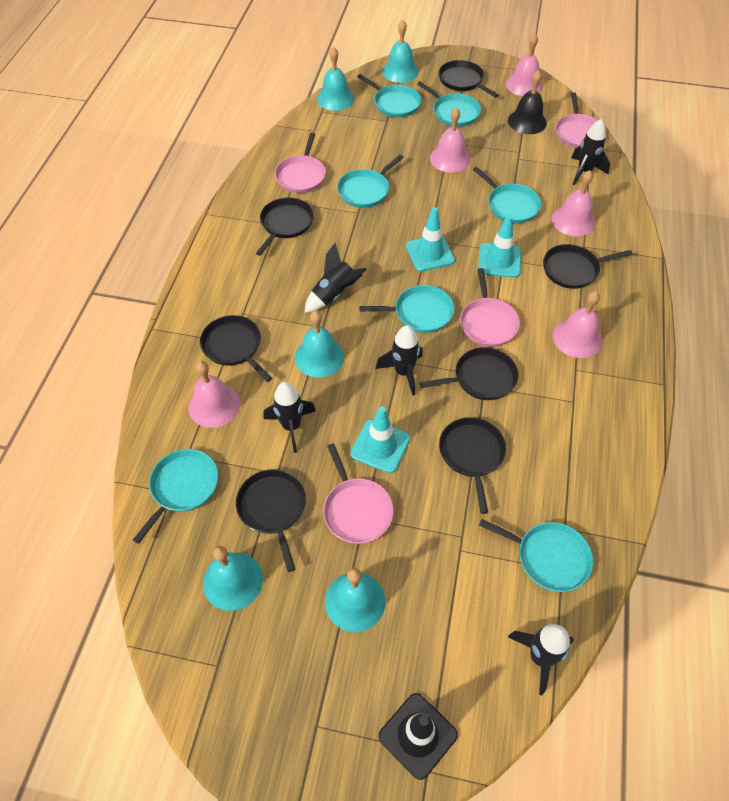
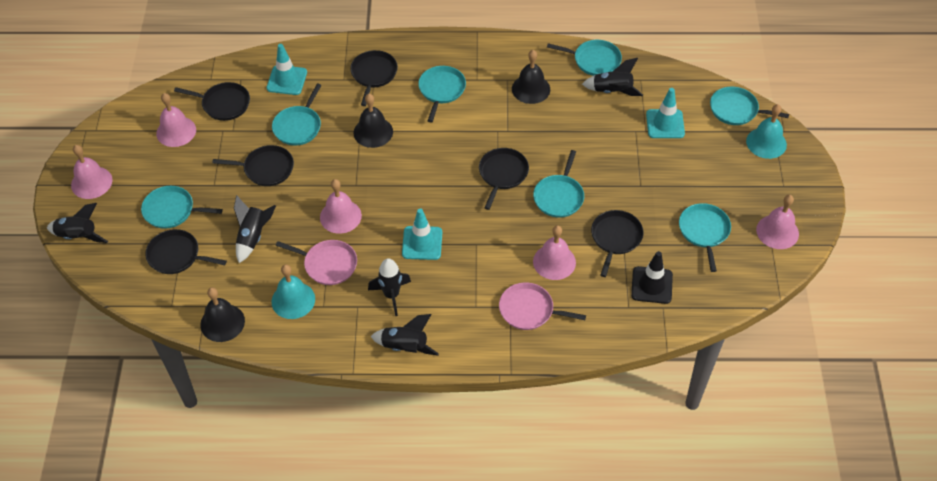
black bell: 1 -> 3
black pan: 7 -> 6
pink pan: 4 -> 2
turquoise bell: 5 -> 2

